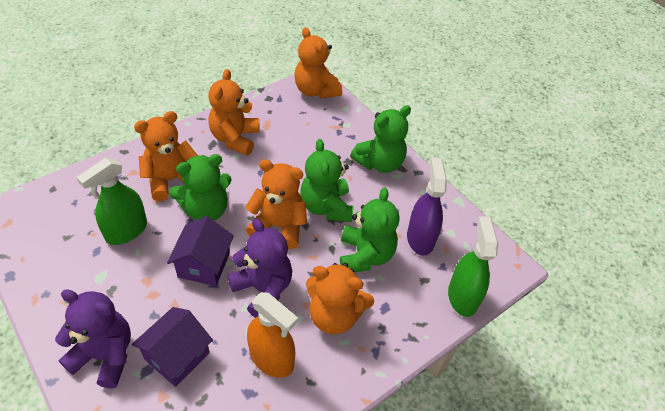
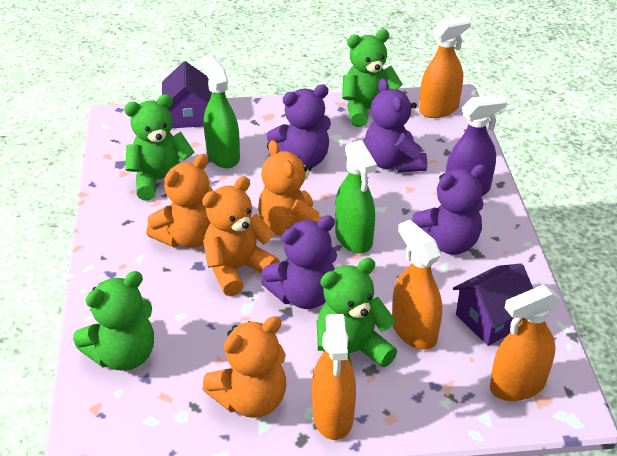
orange spray bottle: 1 -> 4
orange teddy bear: 5 -> 4
purple teddy bear: 2 -> 4

